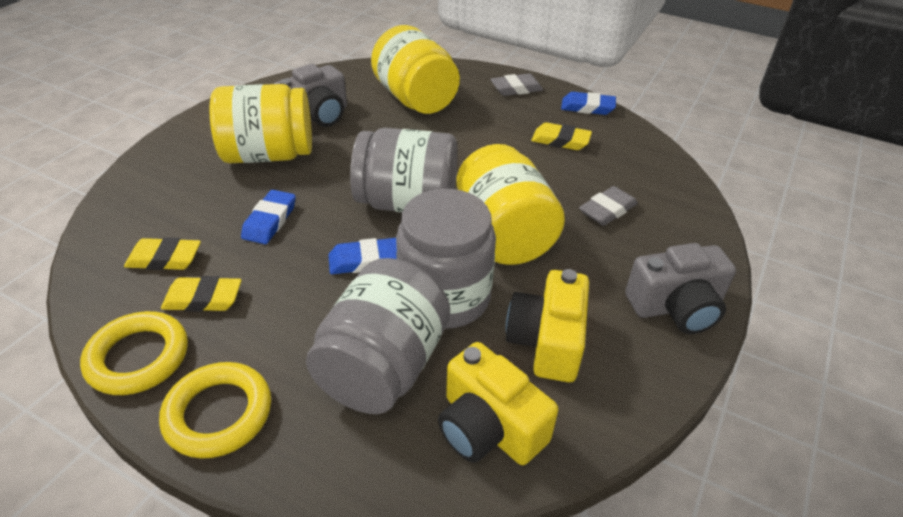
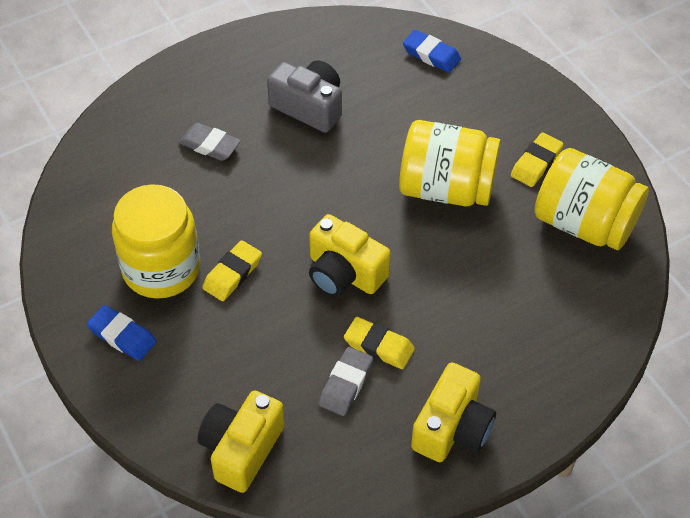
blue eraser: 3 -> 2
grey camera: 2 -> 1
grey jar: 3 -> 0
yellow camera: 2 -> 3
yellow ring: 2 -> 0

